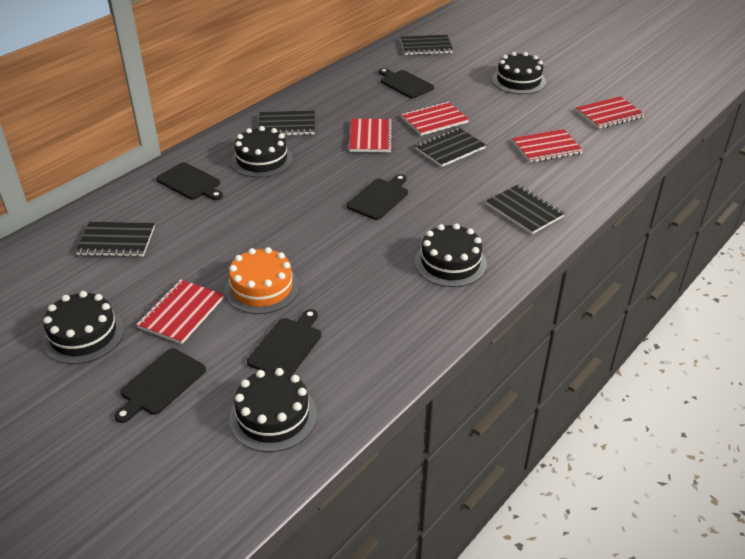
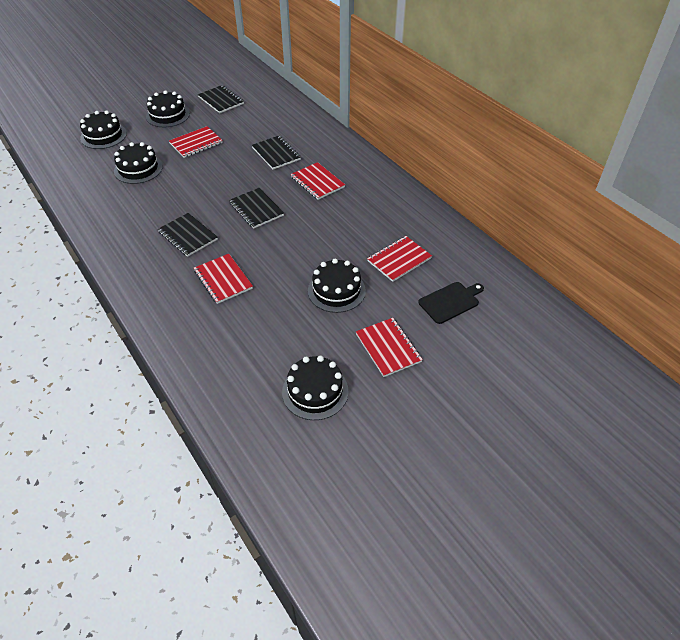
black cutting board: 5 -> 1
black notebook: 5 -> 4
orange cake: 1 -> 0

